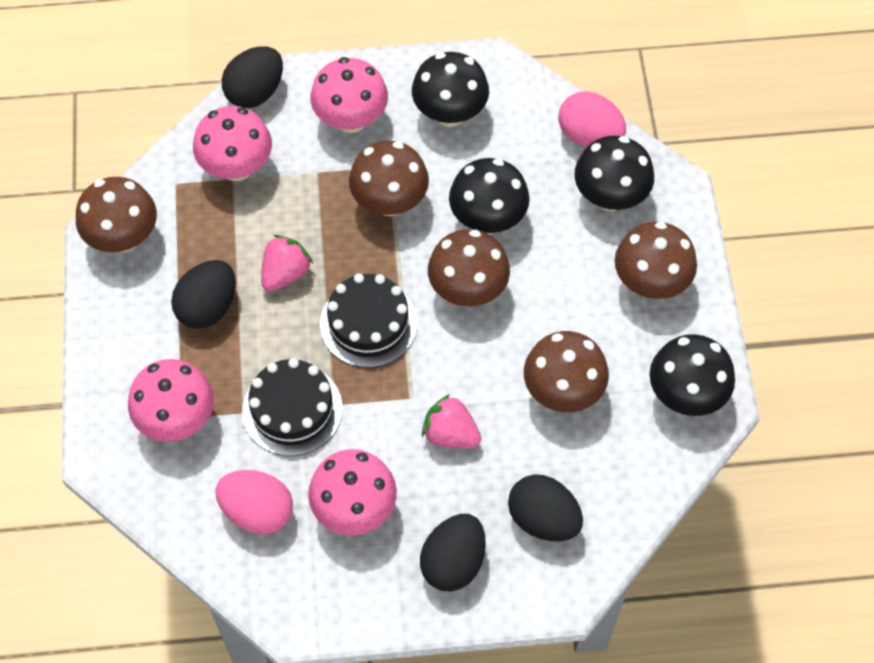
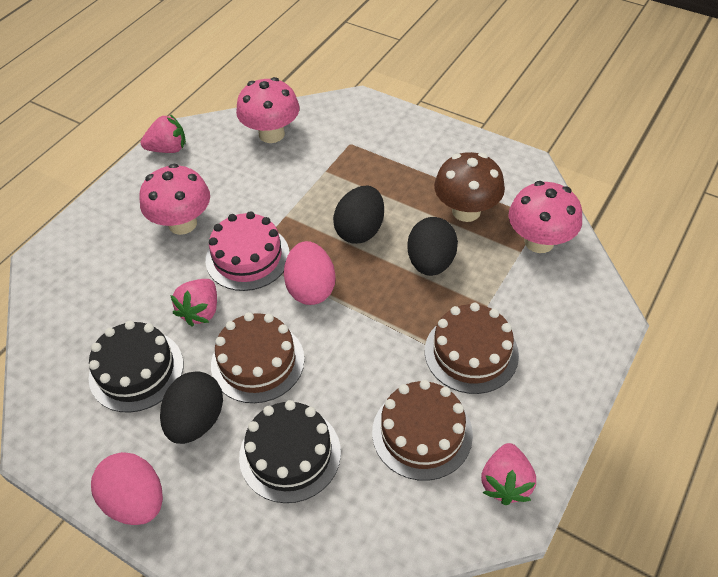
black egg: 4 -> 3
black mushroom: 4 -> 0
brown cake: 0 -> 3
brown mushroom: 5 -> 1
pink cake: 0 -> 1
pink mushroom: 4 -> 3
pink strawberry: 2 -> 3

